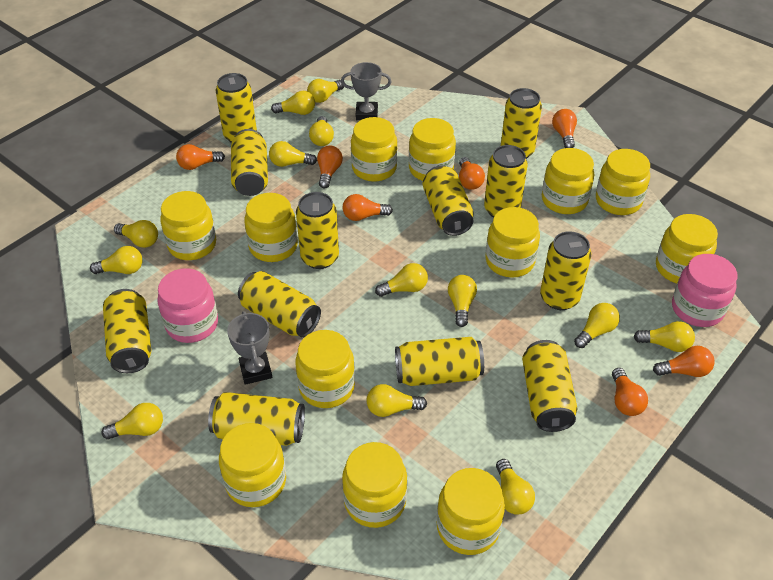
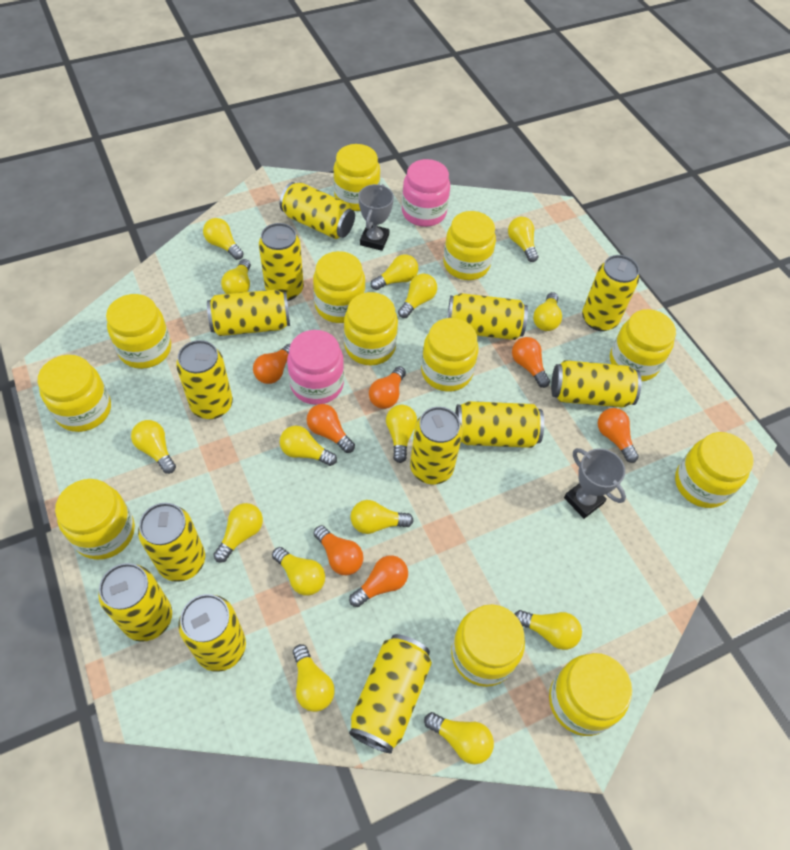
yellow can: 12 -> 13
yellow light bulb: 13 -> 15

